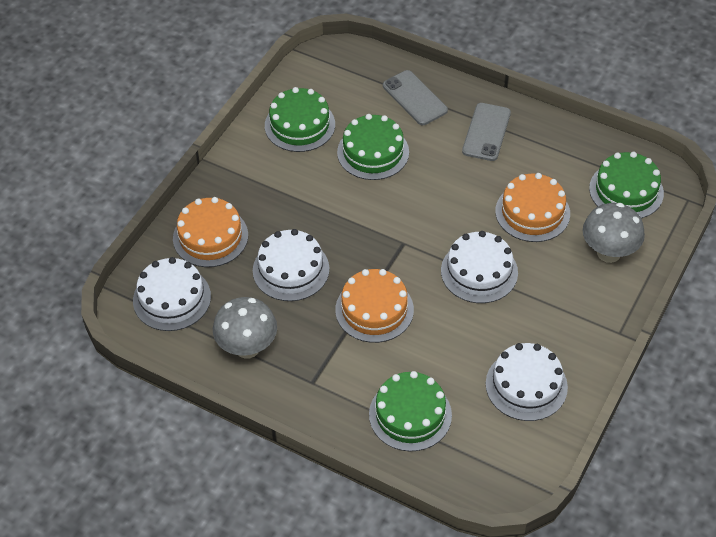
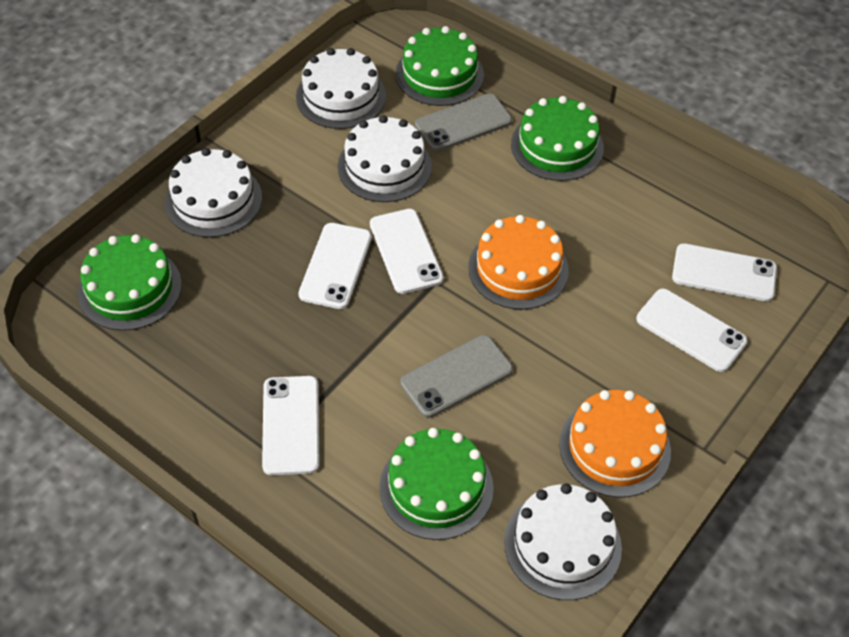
grey mushroom: 2 -> 0
orange cake: 3 -> 2
white phone: 0 -> 5

